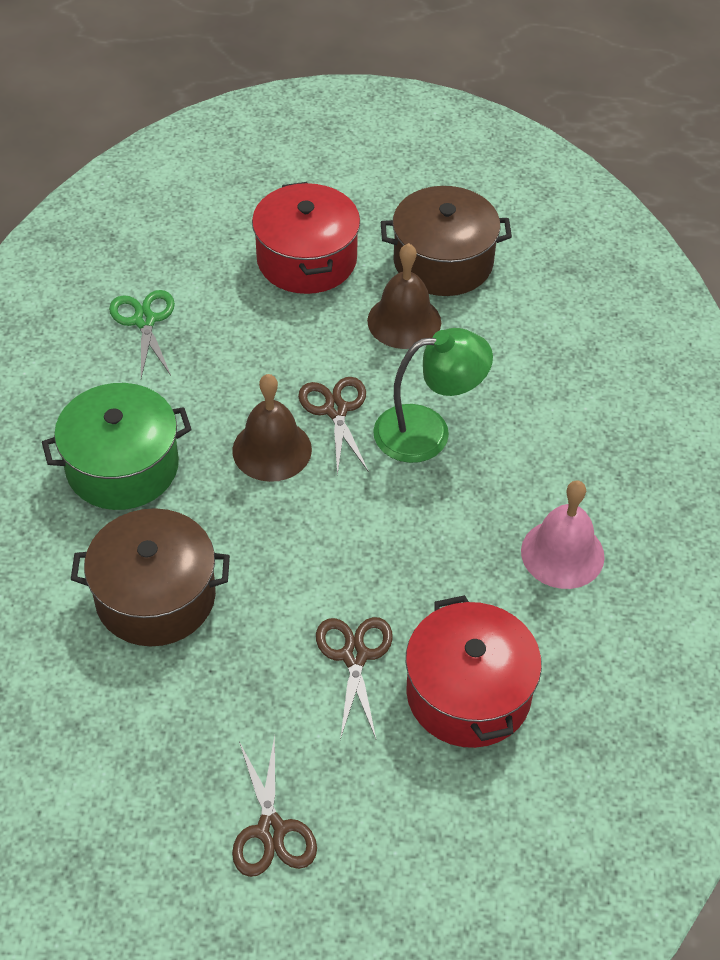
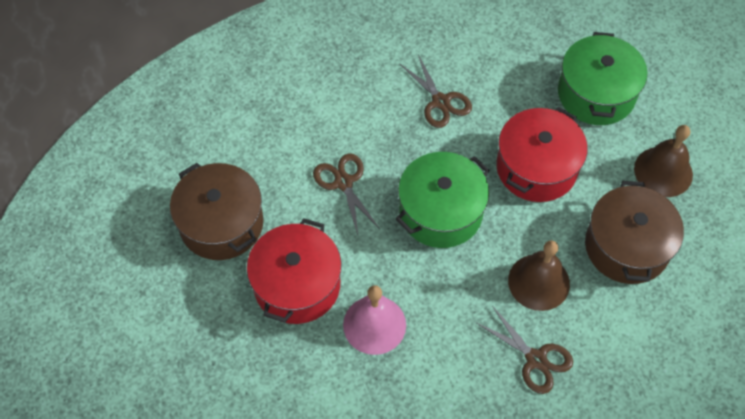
green lamp: 1 -> 0
green pot: 1 -> 2
green scissors: 1 -> 0

